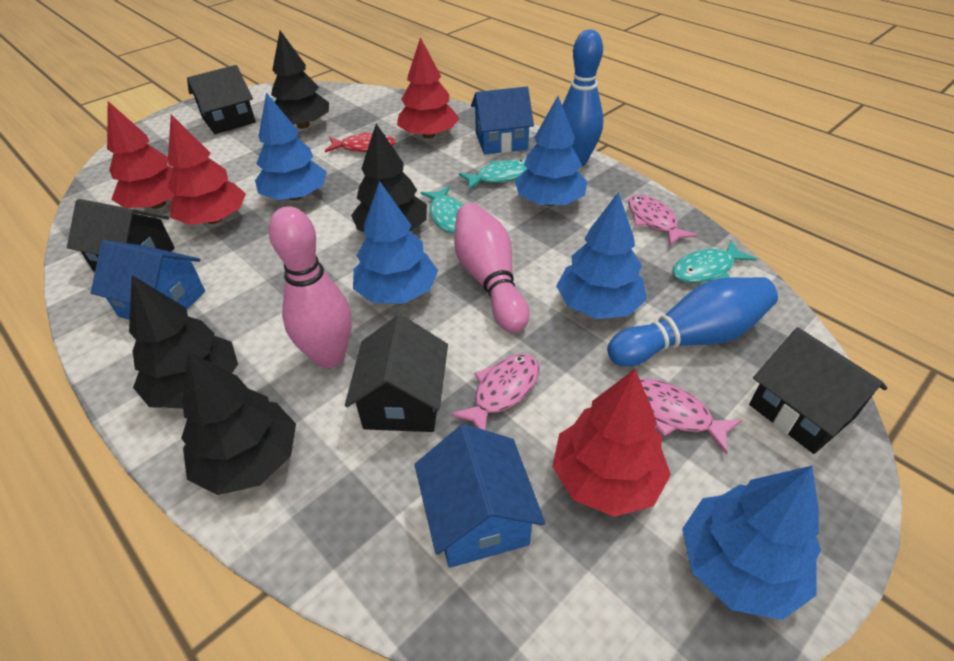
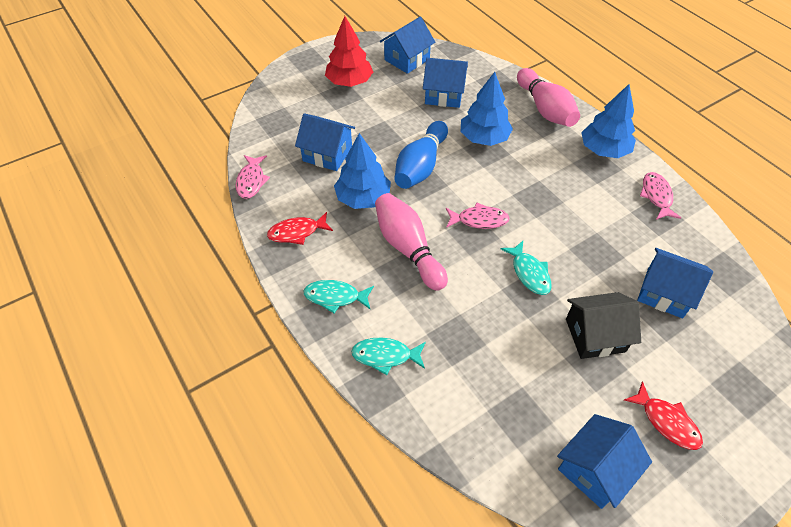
black house: 4 -> 1
black tree: 4 -> 0
blue bowling pin: 2 -> 1
blue house: 3 -> 5
blue tree: 5 -> 3
red fish: 1 -> 2
red tree: 4 -> 1

